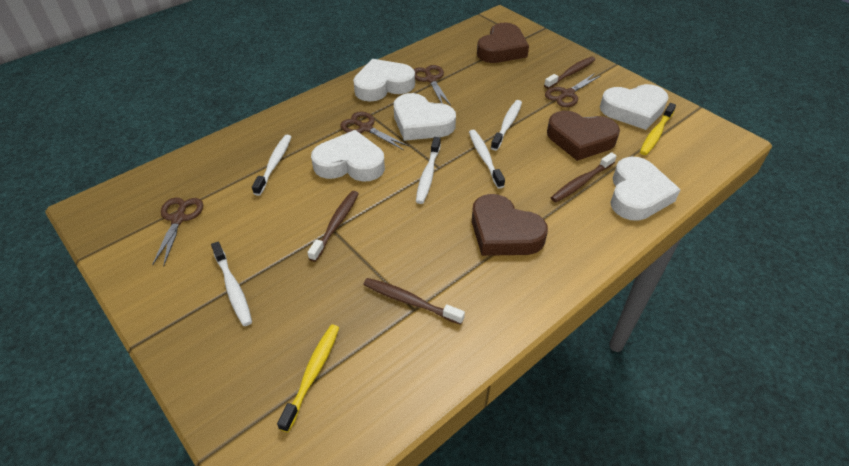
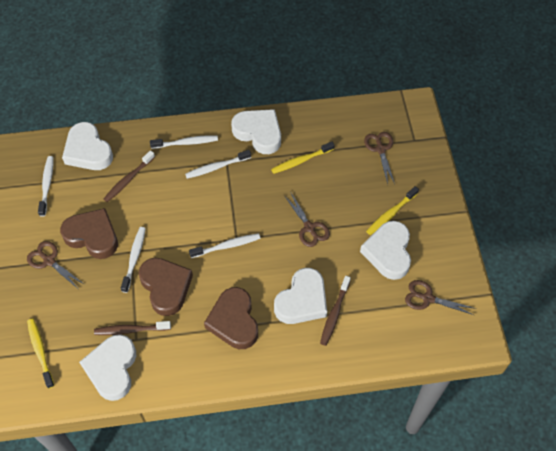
brown toothbrush: 4 -> 3
yellow toothbrush: 2 -> 3

